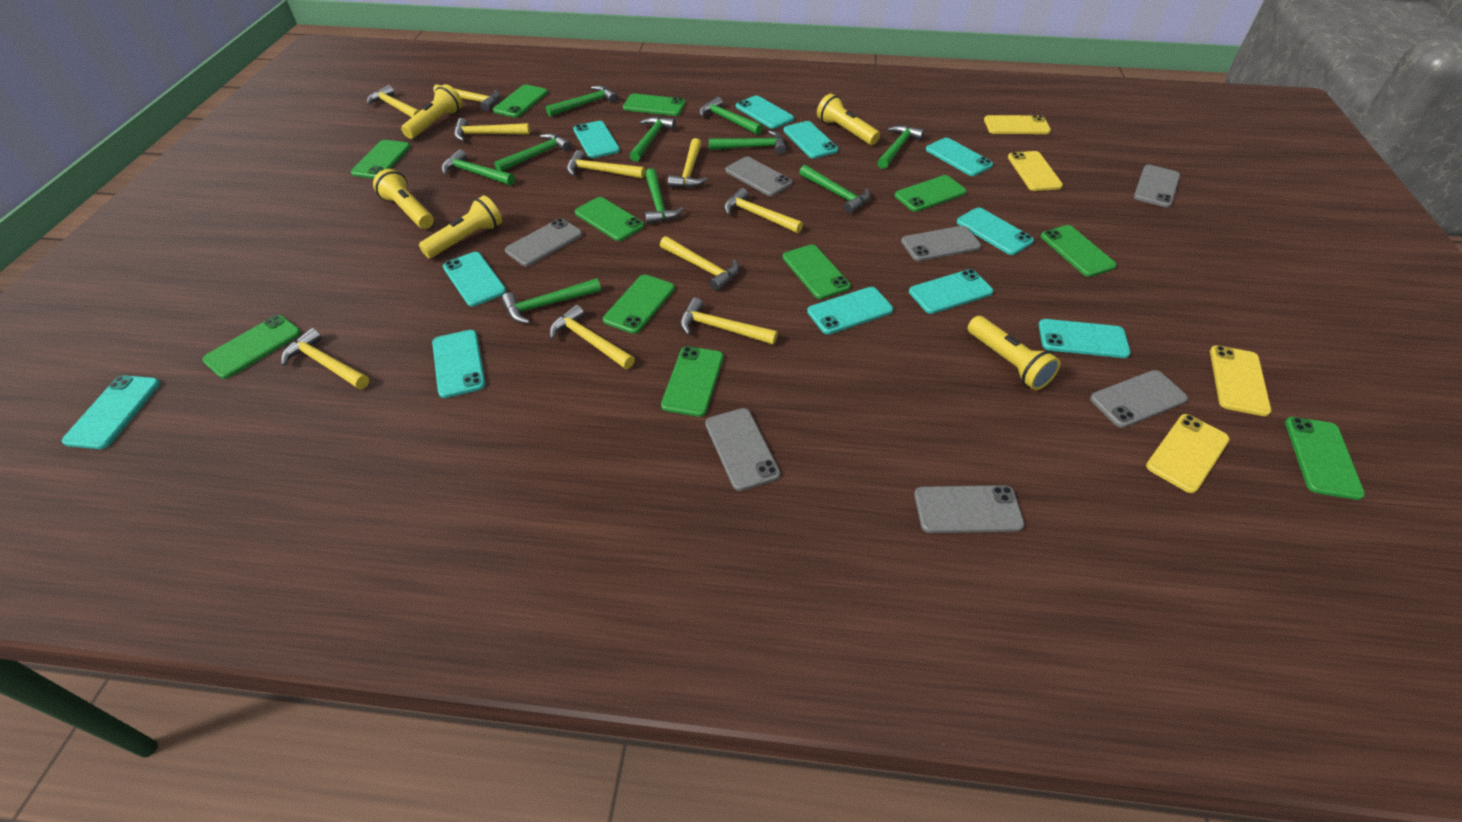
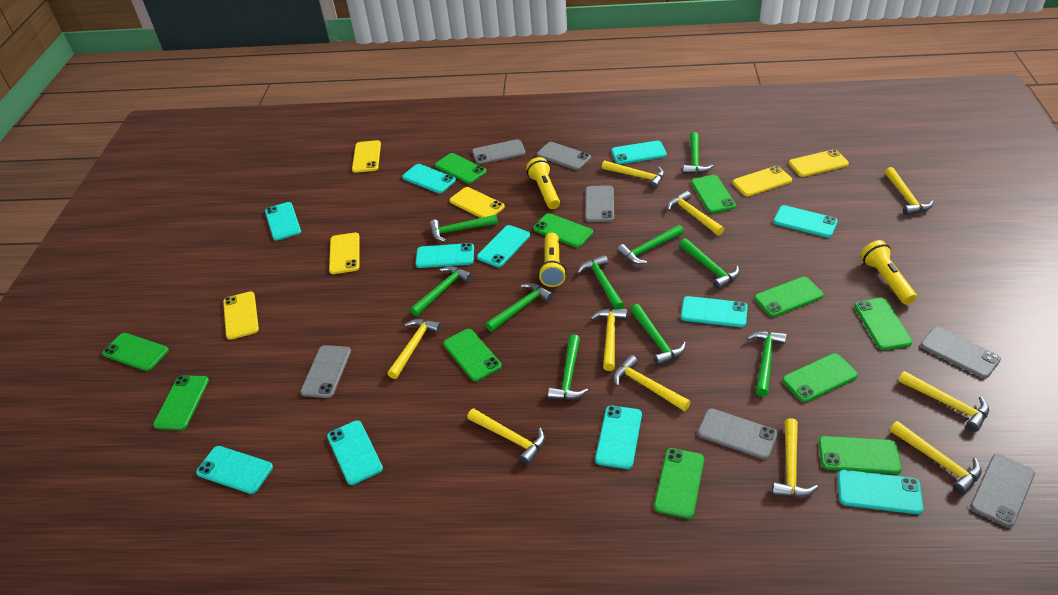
yellow flashlight: 5 -> 3
yellow phone: 4 -> 6

